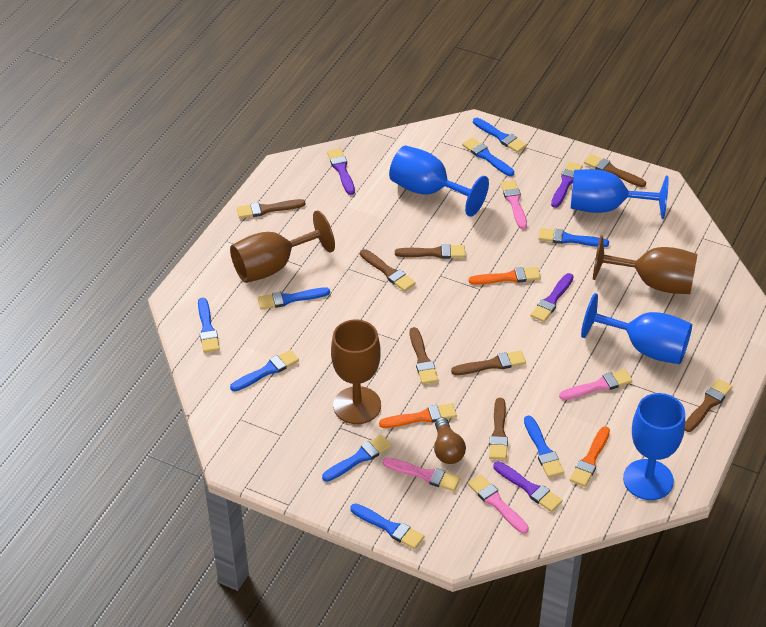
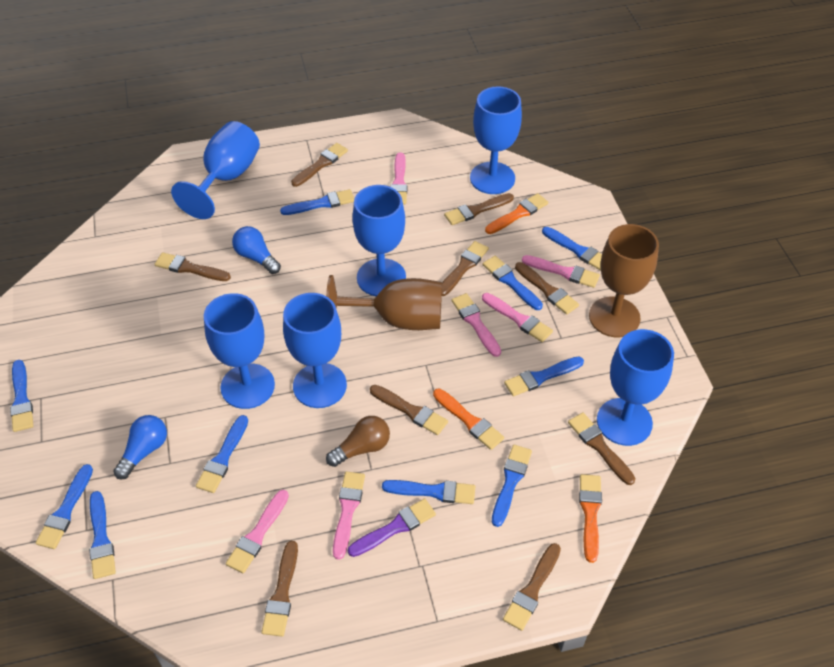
blue brush: 9 -> 10
blue goblet: 4 -> 6
blue light bulb: 0 -> 2
brown brush: 8 -> 9
brown goblet: 3 -> 2
pink brush: 4 -> 6
purple brush: 4 -> 1

